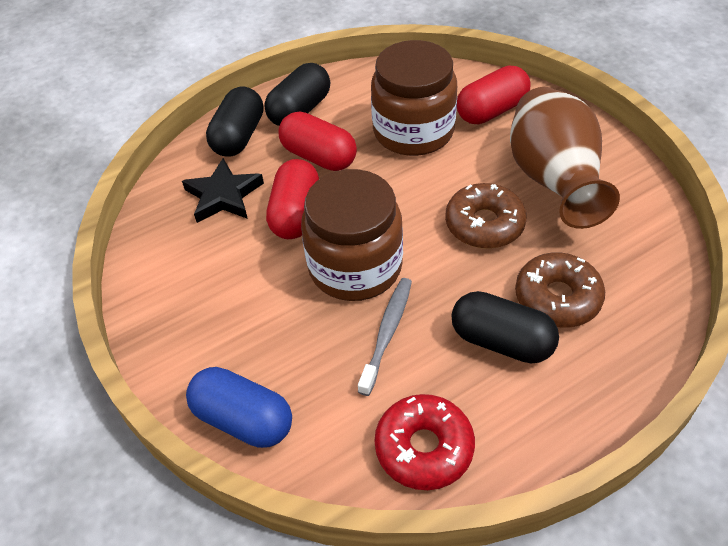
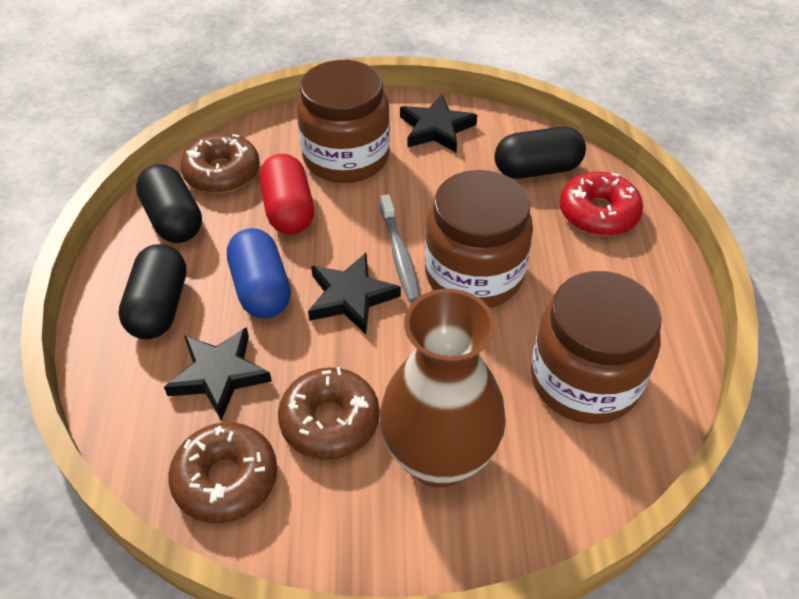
black star: 1 -> 3
brown donut: 2 -> 3
brown jar: 2 -> 3
red capsule: 3 -> 1

